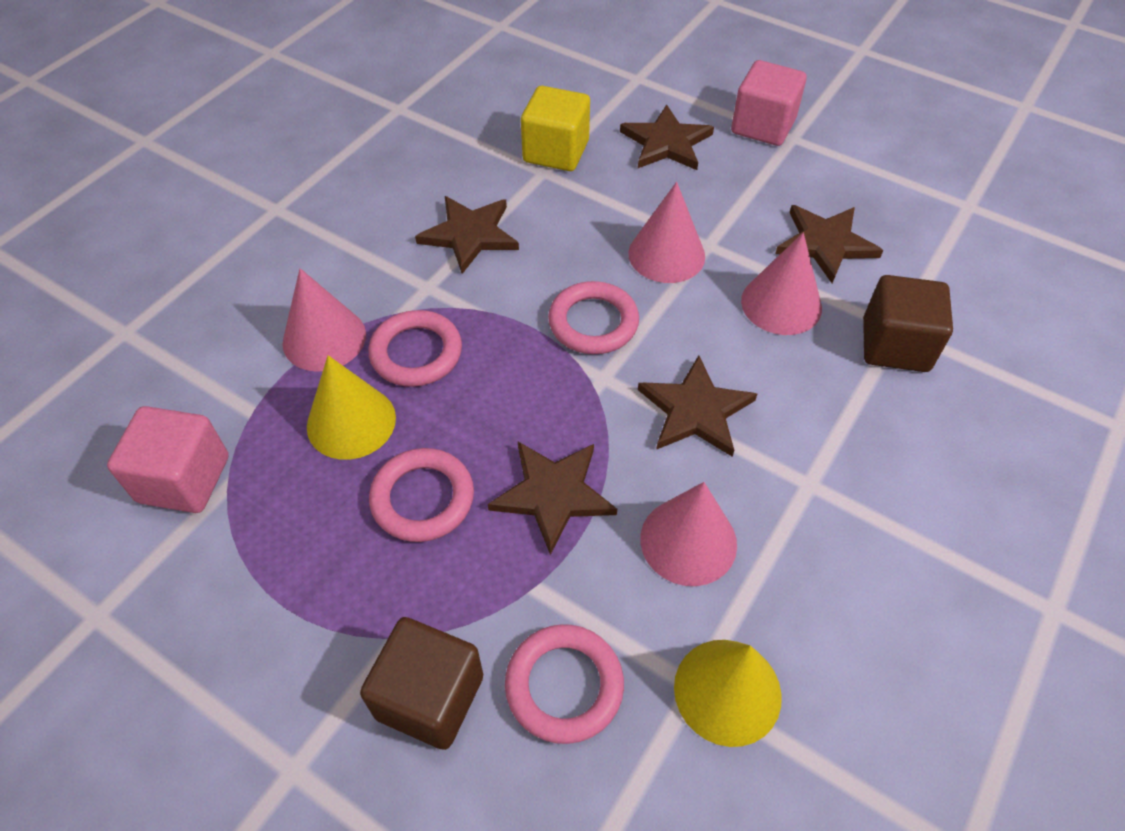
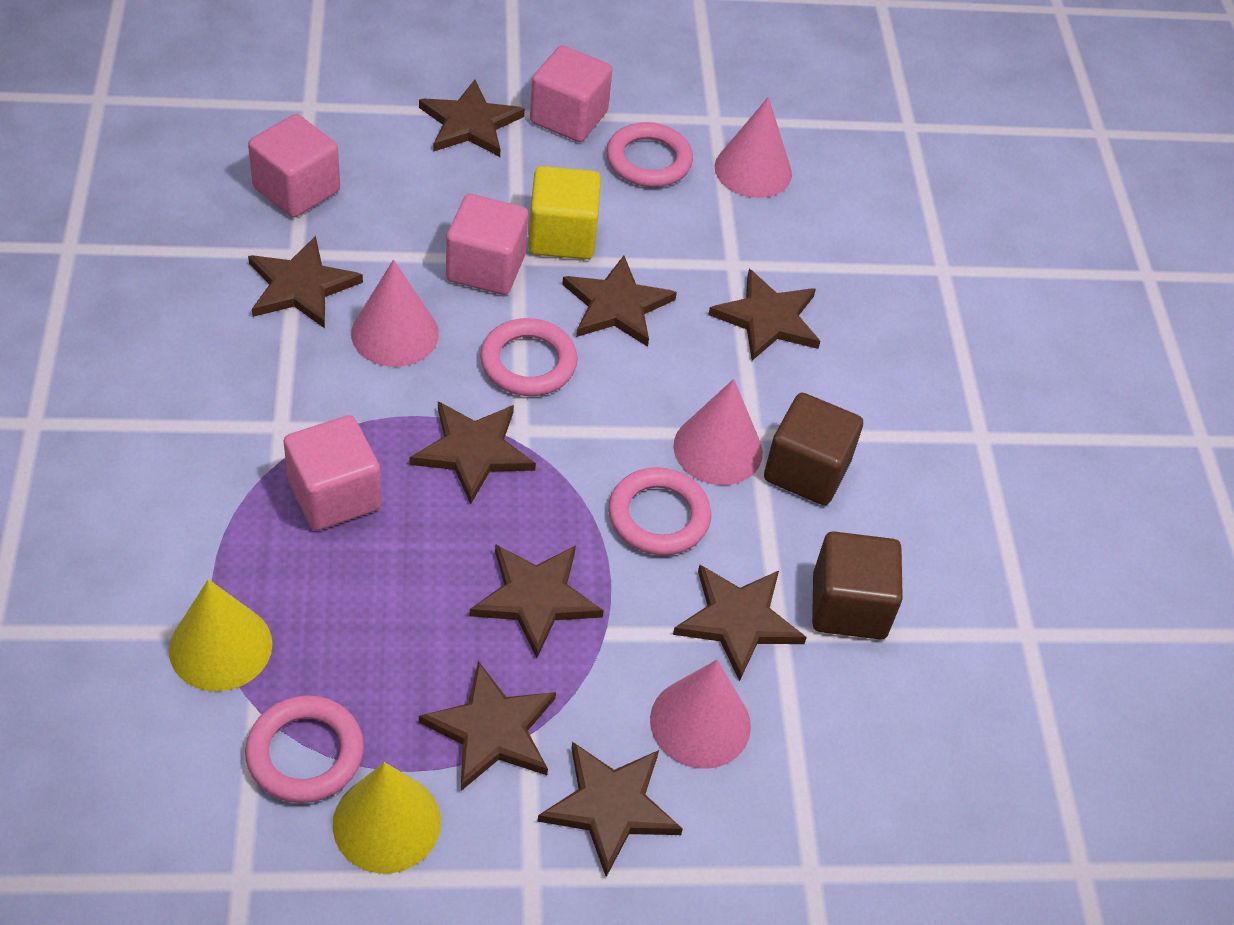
brown star: 5 -> 9
pink cube: 2 -> 4

